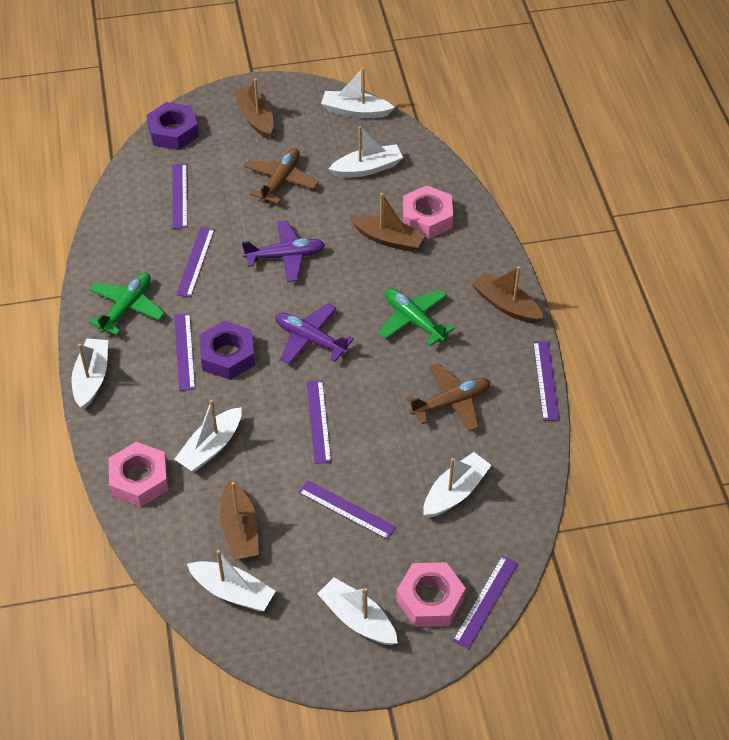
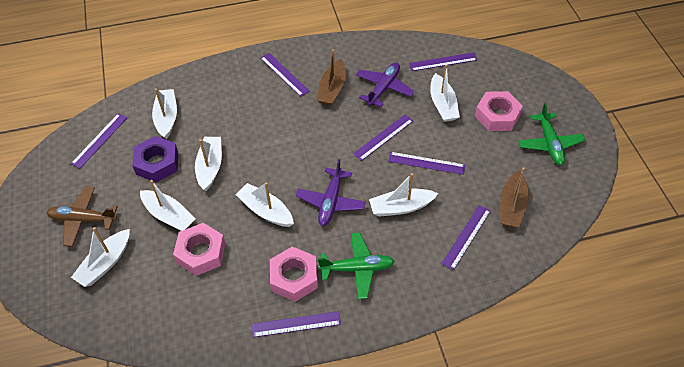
brown boat: 4 -> 2
brown plane: 2 -> 1
purple nut: 2 -> 1

